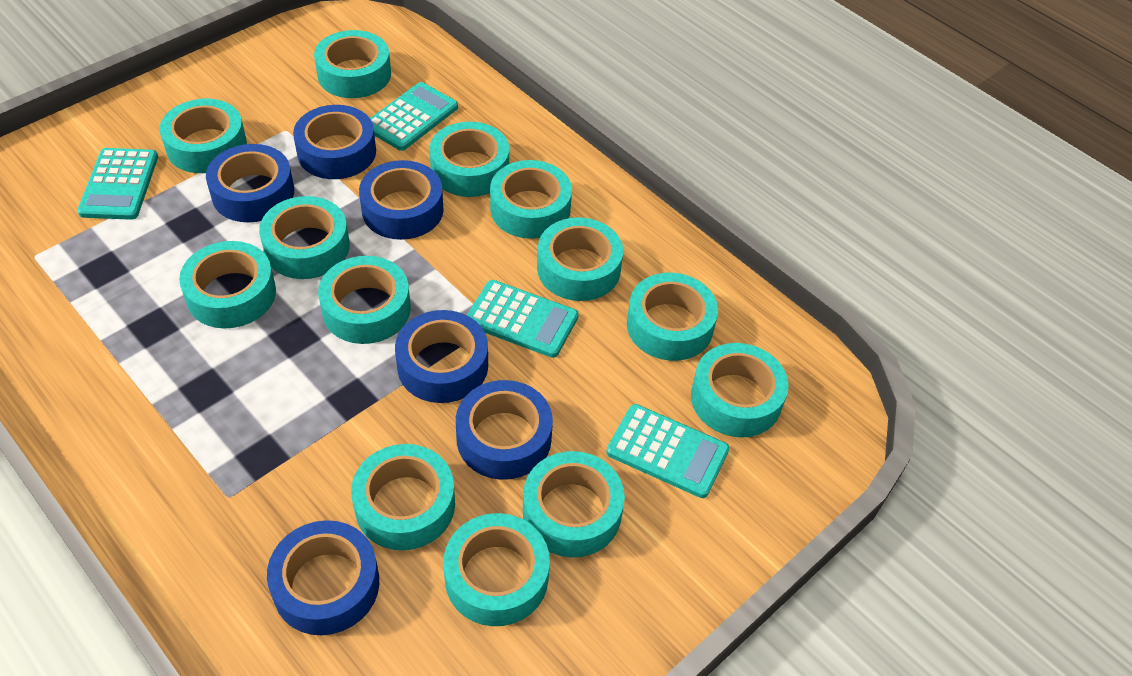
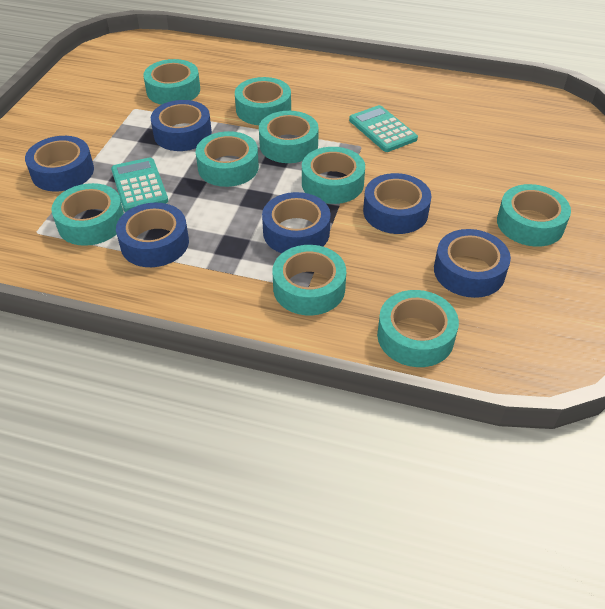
turquoise calculator: 4 -> 2
turquoise tape: 13 -> 9

